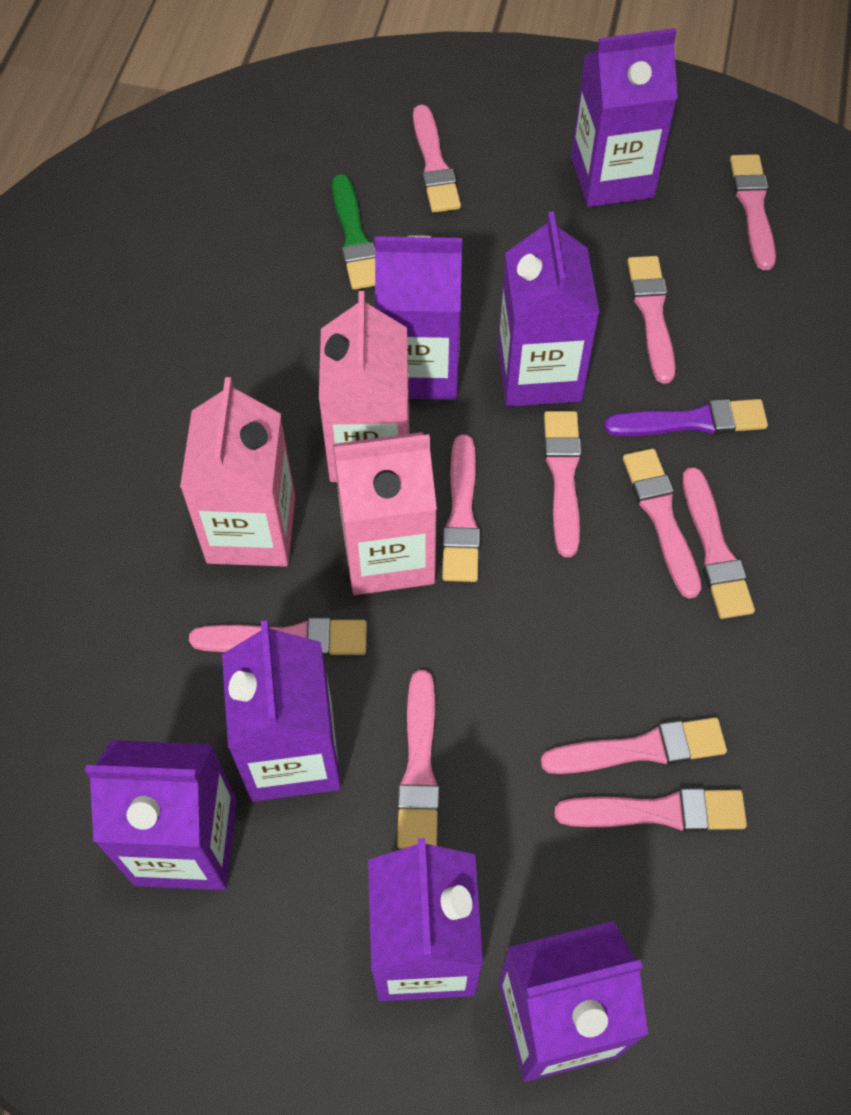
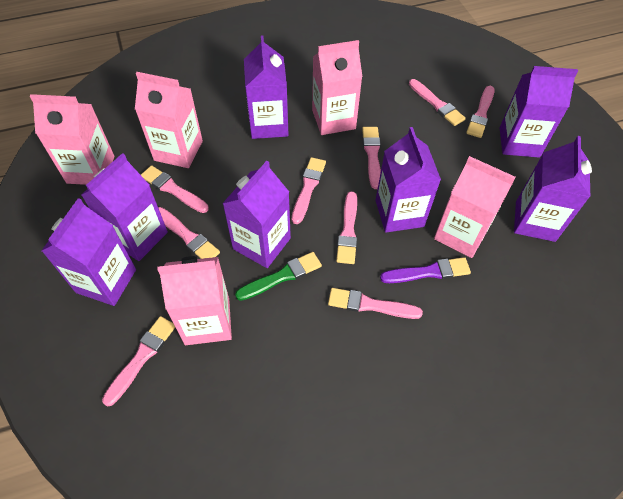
pink brush: 11 -> 9
pink carton: 3 -> 5

